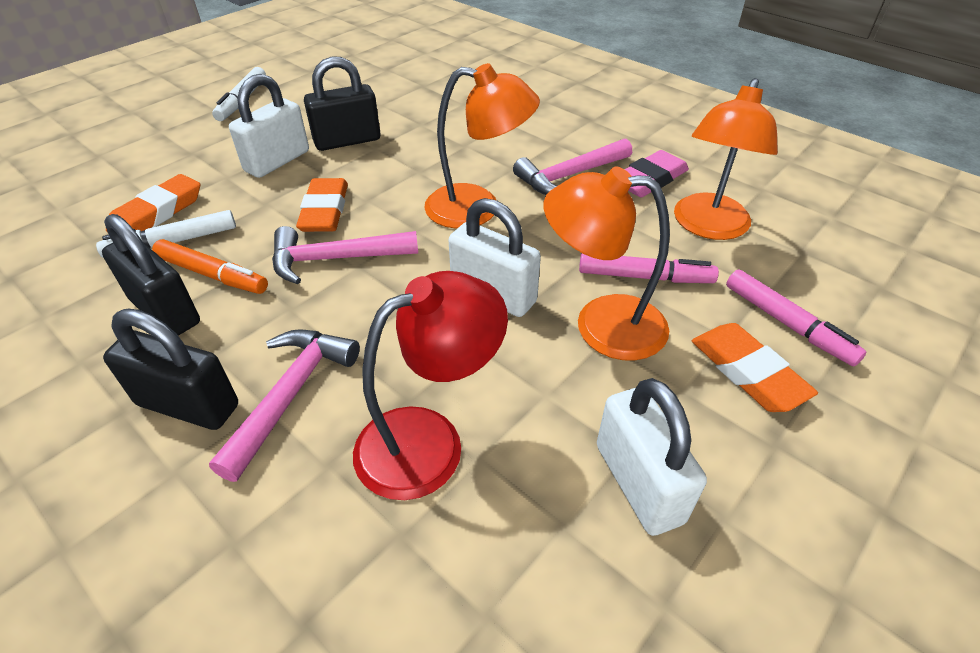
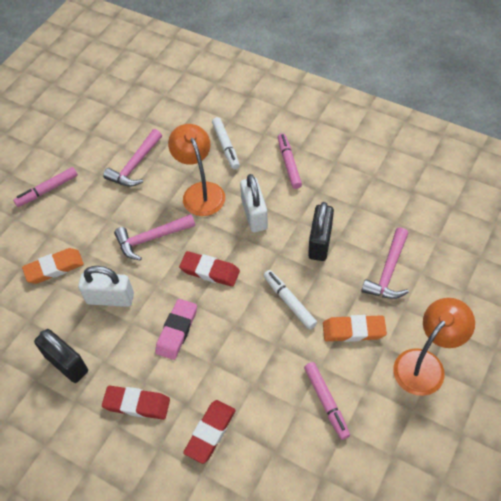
black padlock: 3 -> 2
orange eraser: 3 -> 2
orange lamp: 3 -> 2
orange marker: 1 -> 0
pink marker: 2 -> 3
red eraser: 0 -> 3
red lamp: 1 -> 0
white padlock: 3 -> 2

